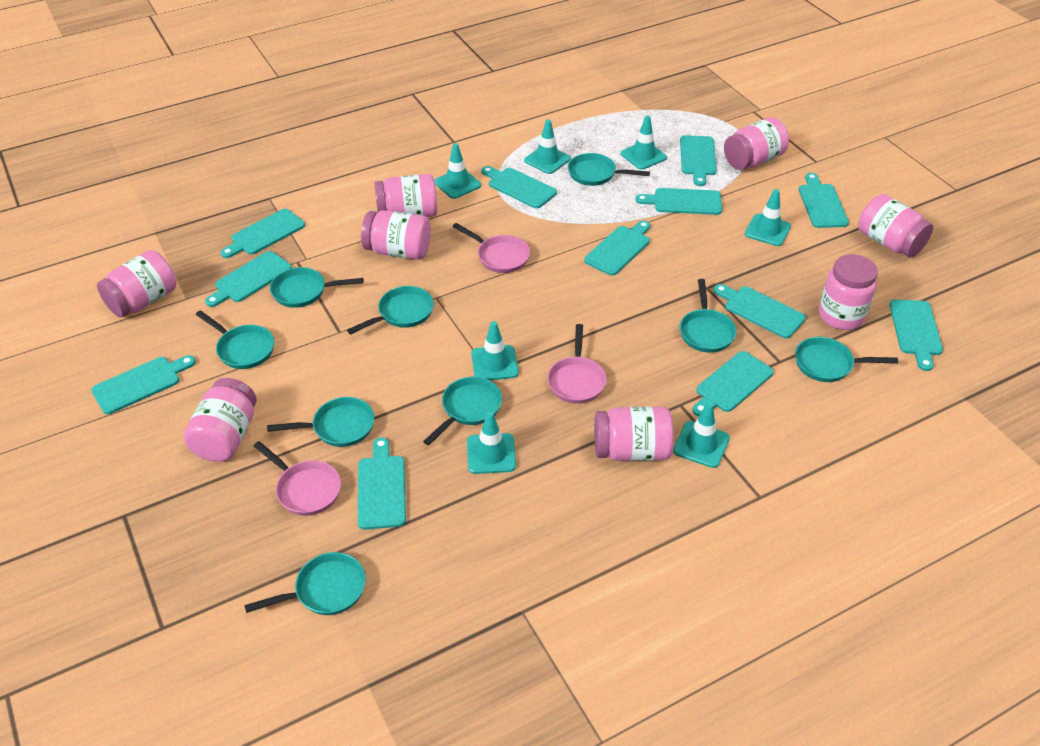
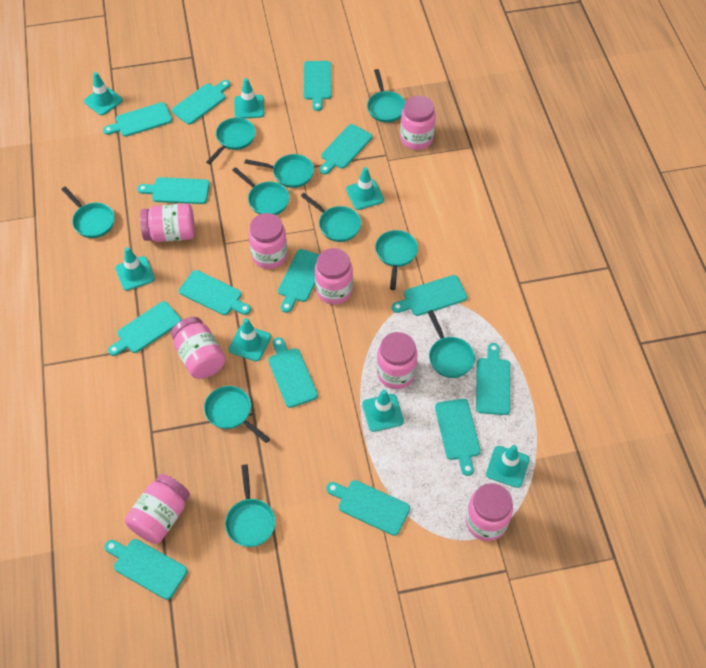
pink pan: 3 -> 0
turquoise cutting board: 12 -> 14
turquoise pan: 9 -> 10

